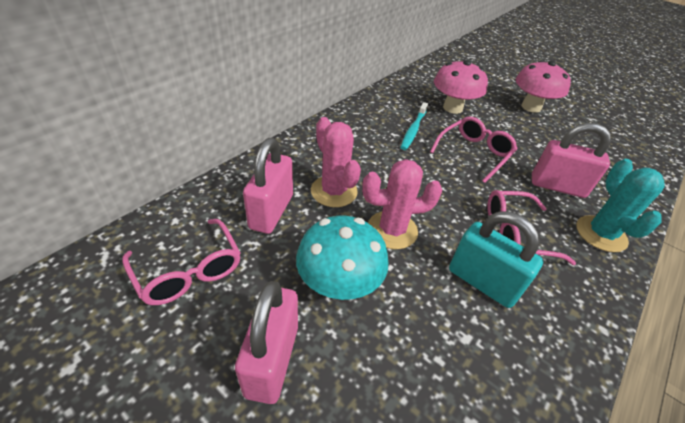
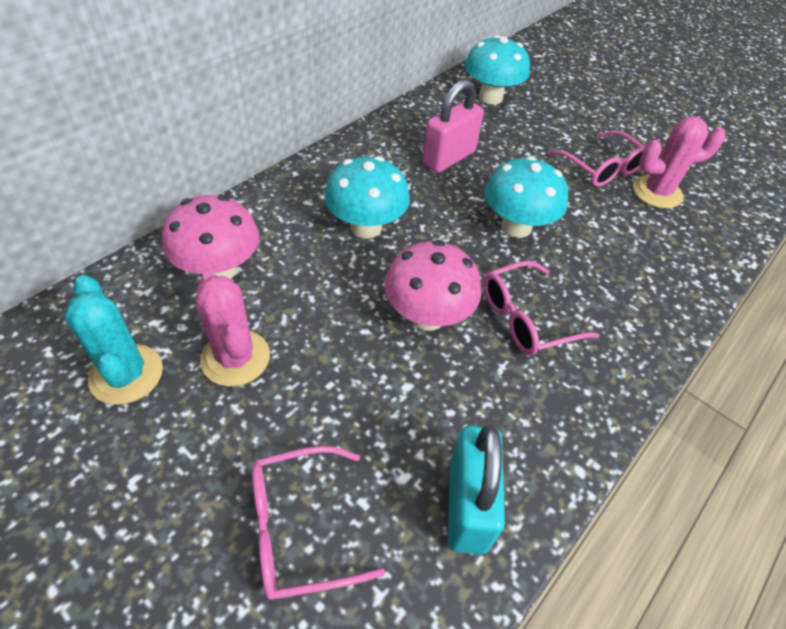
pink padlock: 3 -> 1
turquoise mushroom: 1 -> 3
turquoise toothbrush: 1 -> 0

